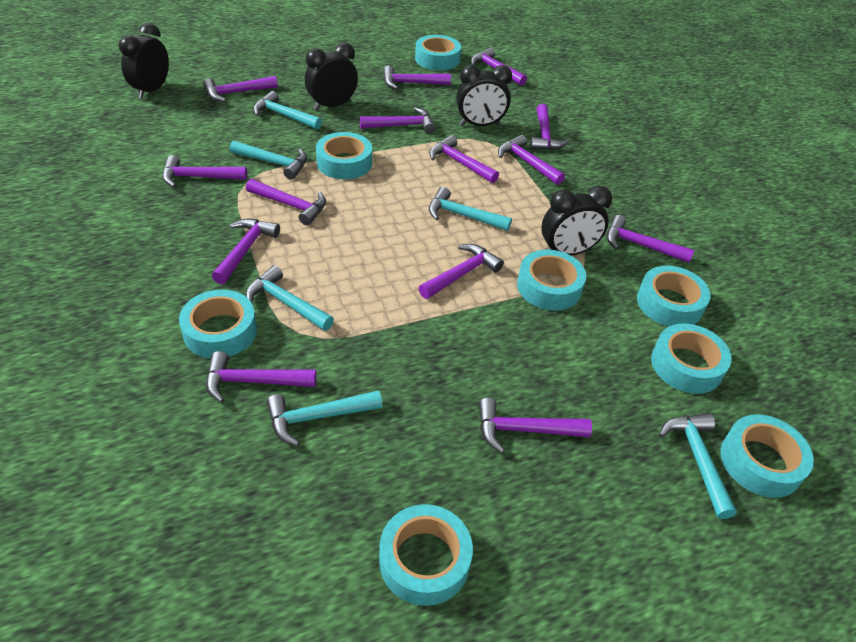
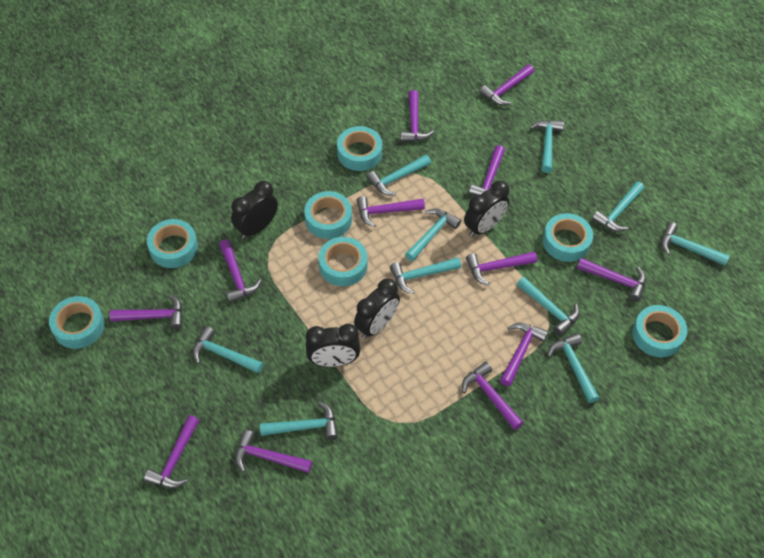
purple hammer: 14 -> 12
turquoise hammer: 6 -> 10
turquoise tape: 8 -> 7

